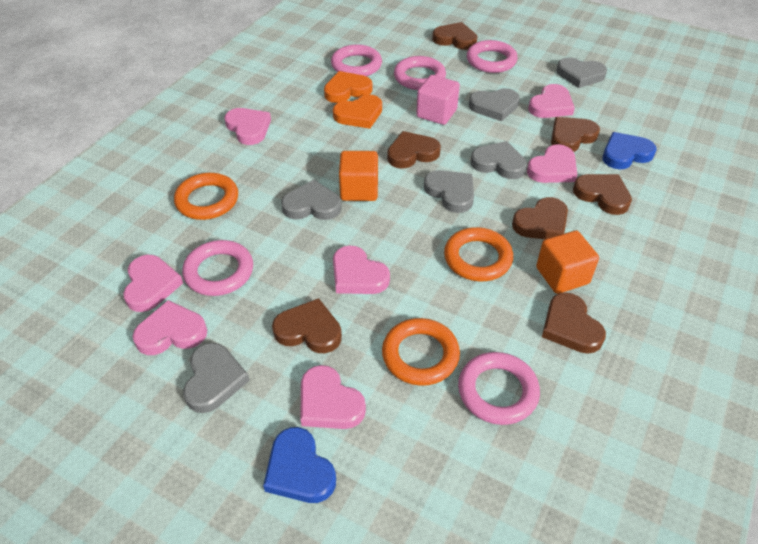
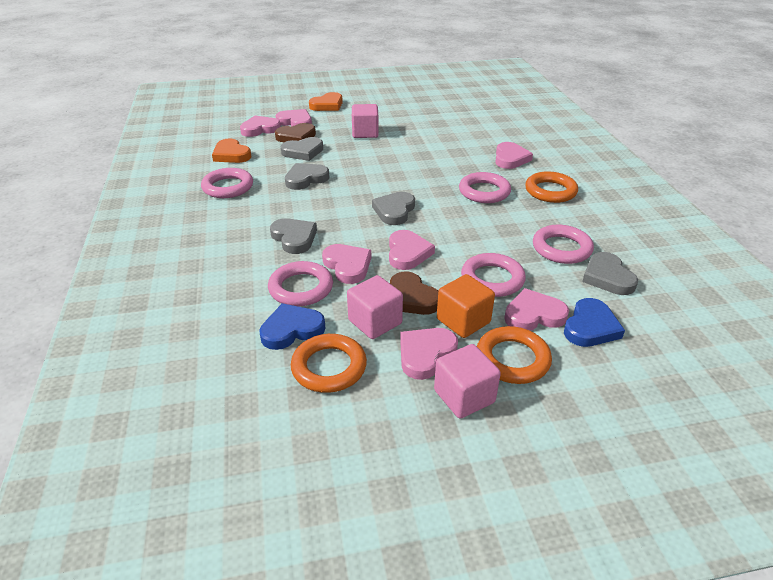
brown heart: 7 -> 2
grey heart: 6 -> 5
orange cube: 2 -> 1
pink cube: 1 -> 3

